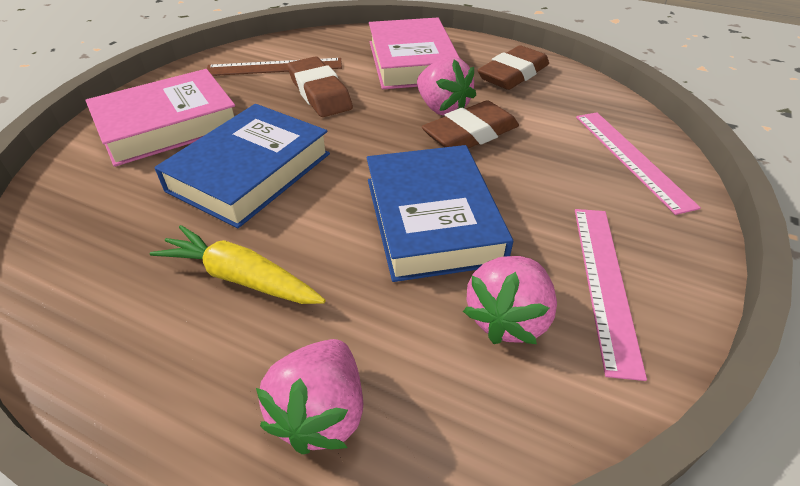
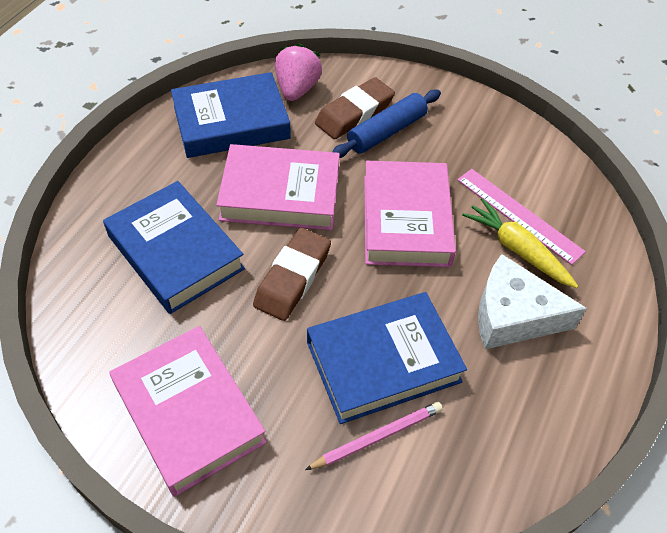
blue book: 2 -> 3
blue rolling pin: 0 -> 1
brown eraser: 3 -> 2
brown ruler: 1 -> 0
pink book: 2 -> 3
pink pencil: 0 -> 1
pink ruler: 2 -> 1
pink strawberry: 3 -> 1
white cheese: 0 -> 1

